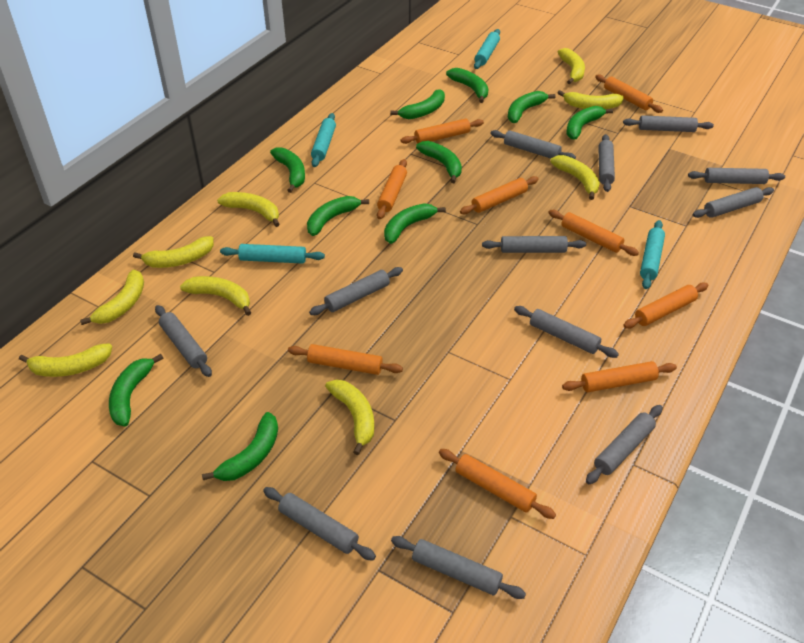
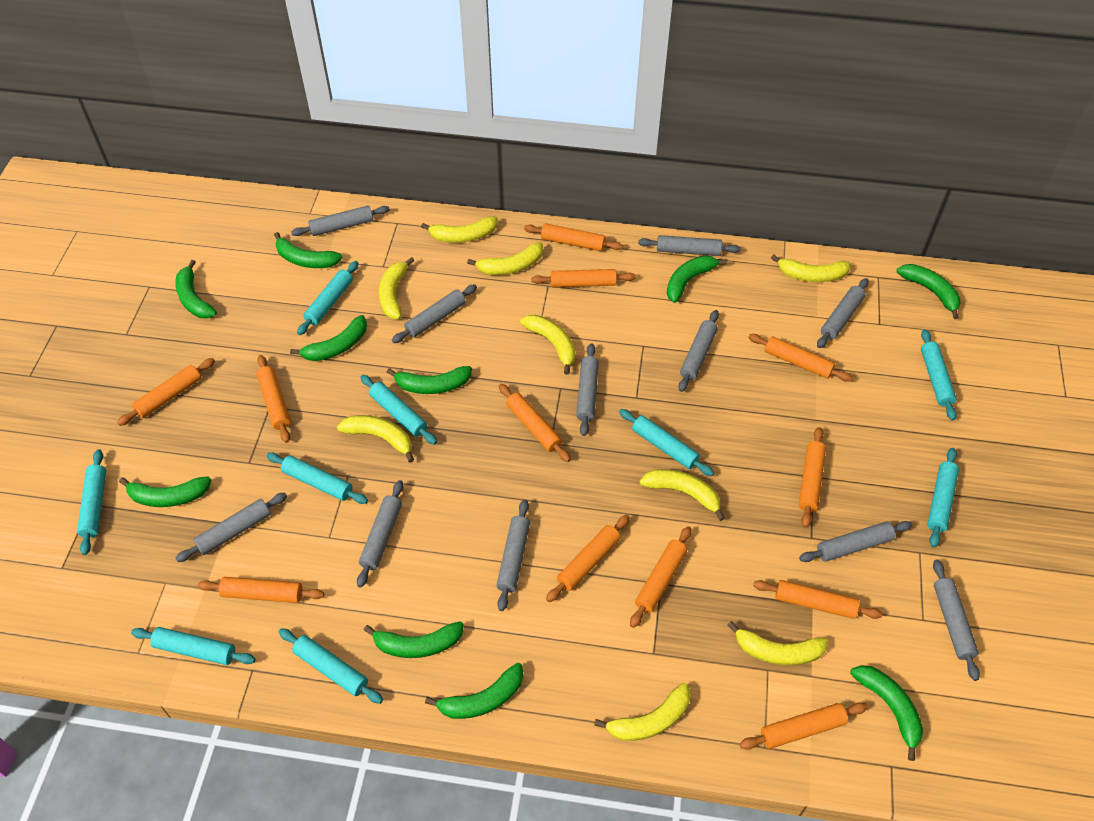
grey rolling pin: 12 -> 11
orange rolling pin: 9 -> 12
turquoise rolling pin: 4 -> 9

